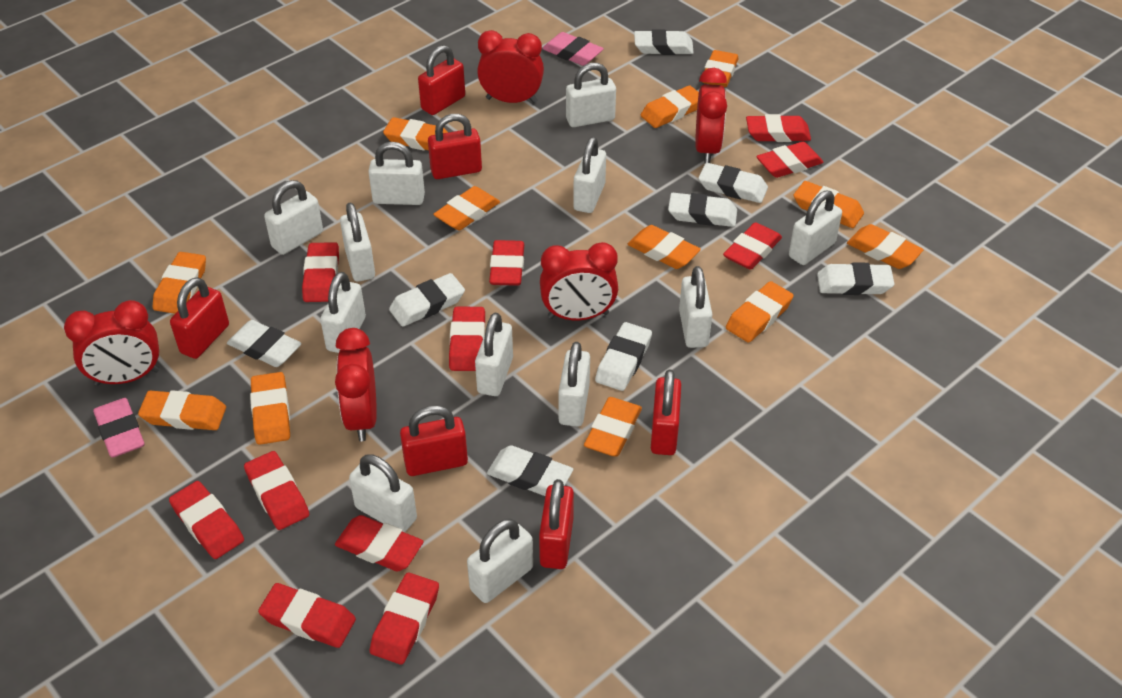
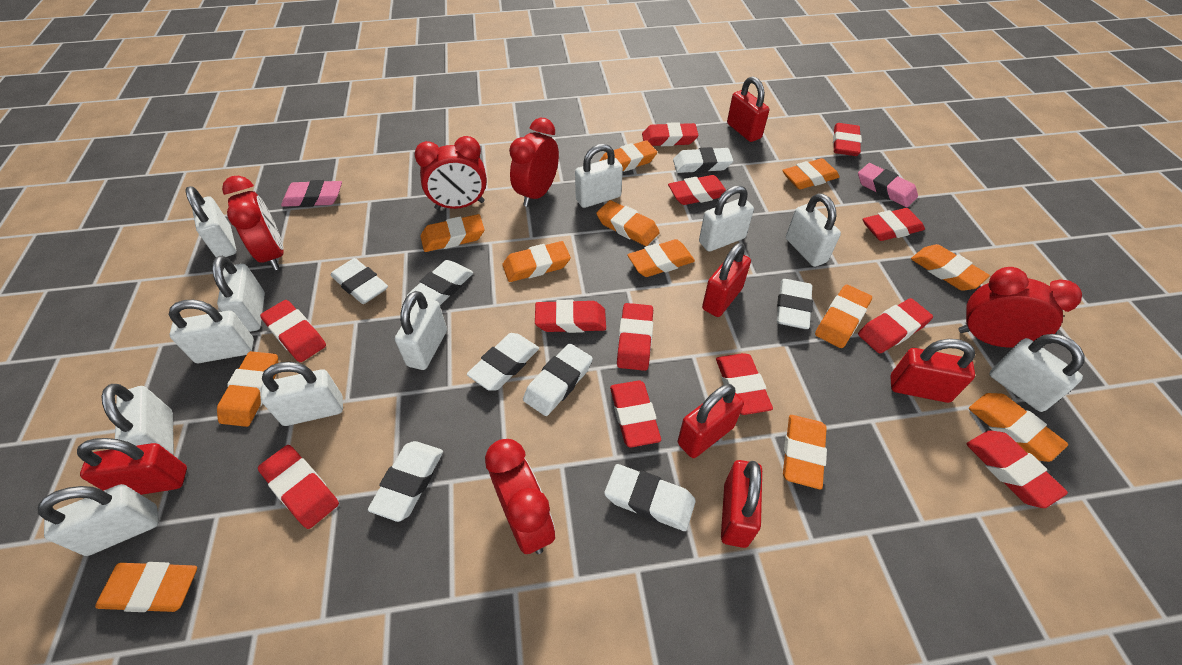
red eraser: 11 -> 12
white padlock: 12 -> 11

